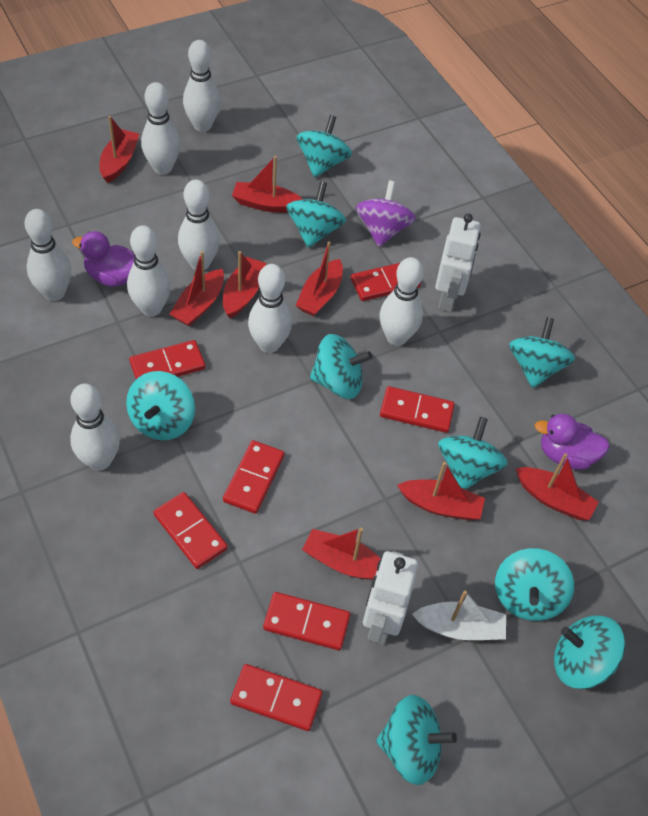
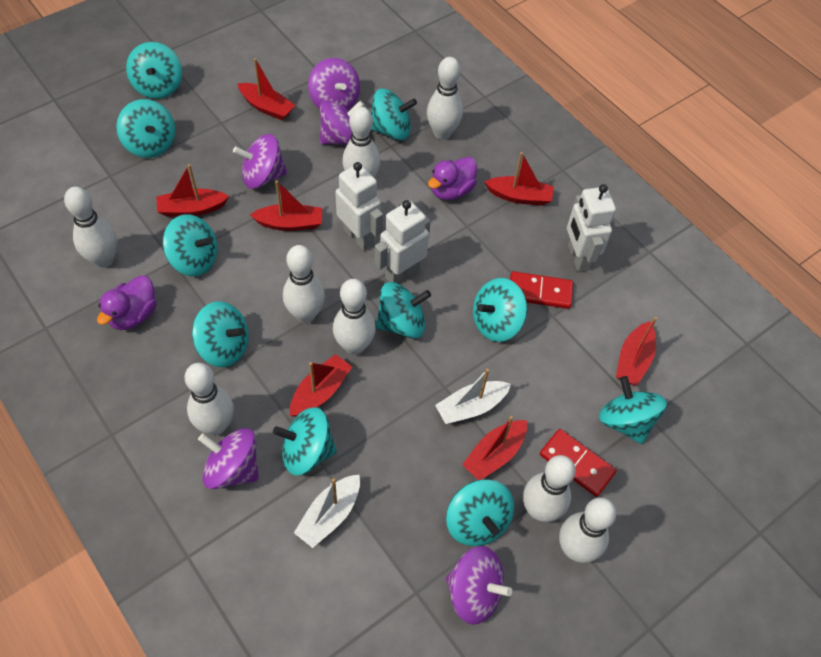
purple spinning top: 1 -> 5
red boat: 8 -> 7
red domino: 7 -> 2
turquoise spinning top: 9 -> 10
white boat: 1 -> 2
white robot: 2 -> 3

